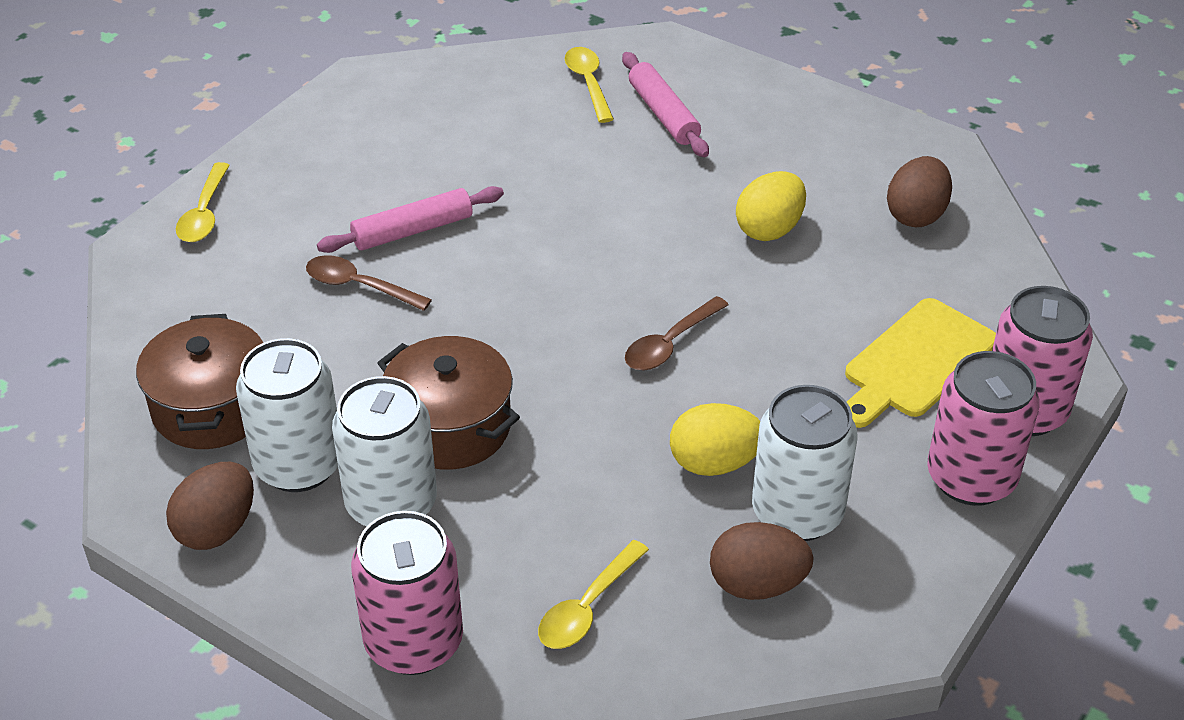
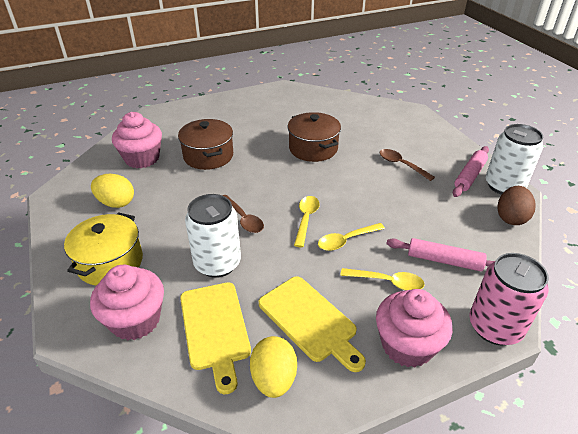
brown egg: 3 -> 1
pink can: 3 -> 1
pink cupcake: 0 -> 3
white can: 3 -> 2
yellow cutting board: 1 -> 2
yellow pot: 0 -> 1

